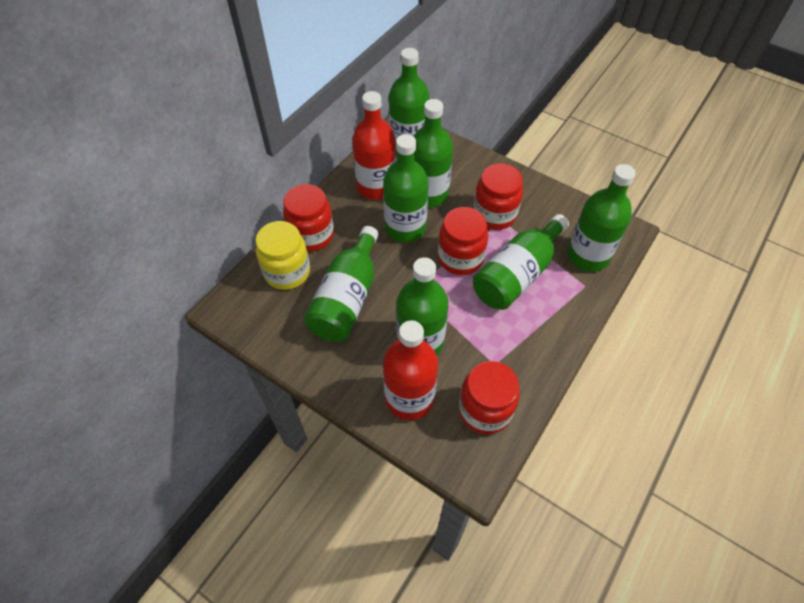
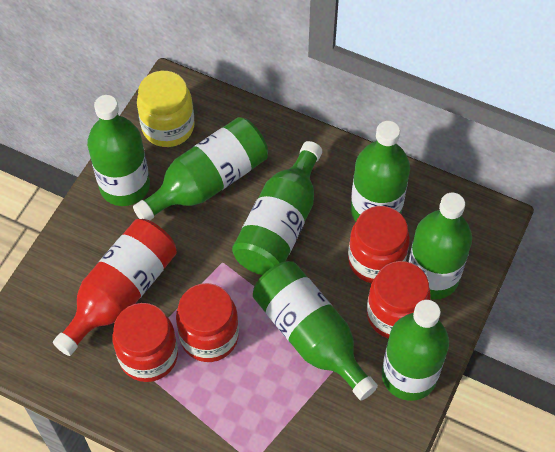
red bottle: 2 -> 1

